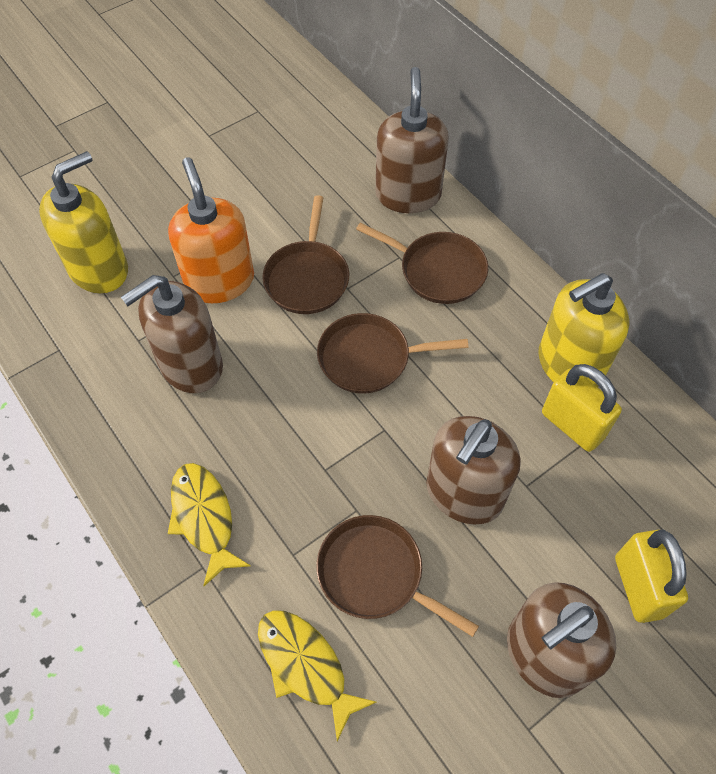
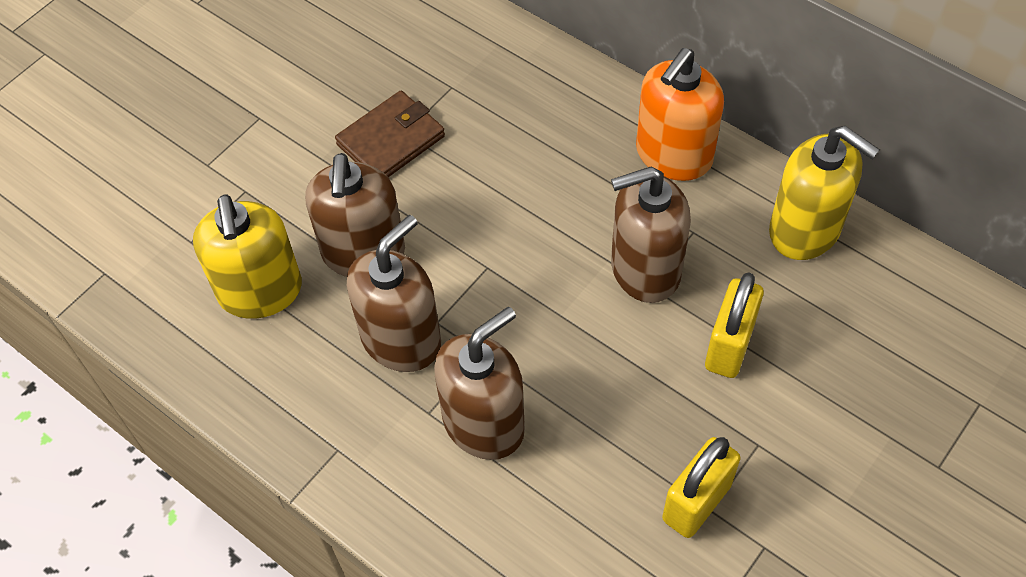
brown pan: 4 -> 0
brown wallet: 0 -> 1
yellow fish: 2 -> 0

